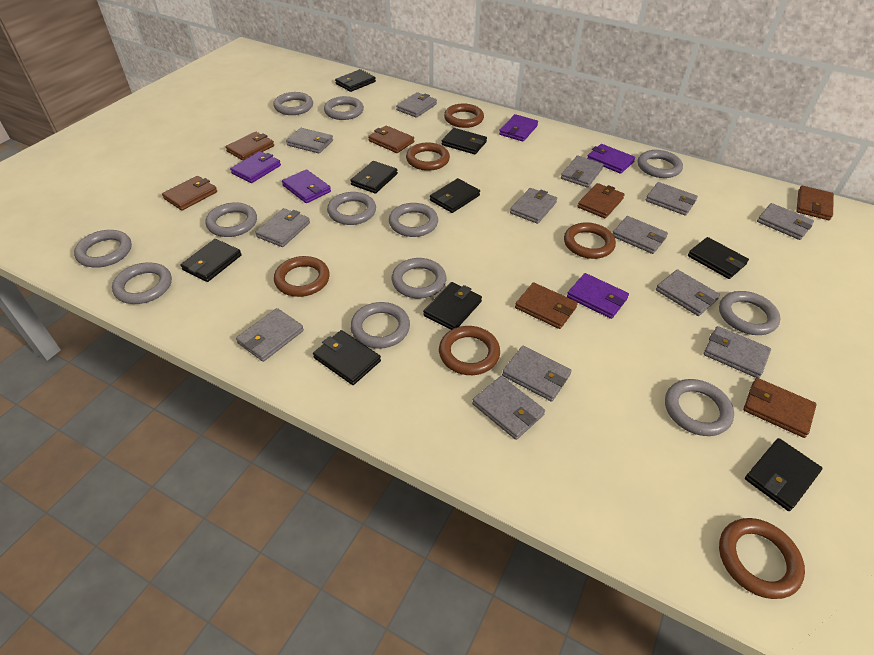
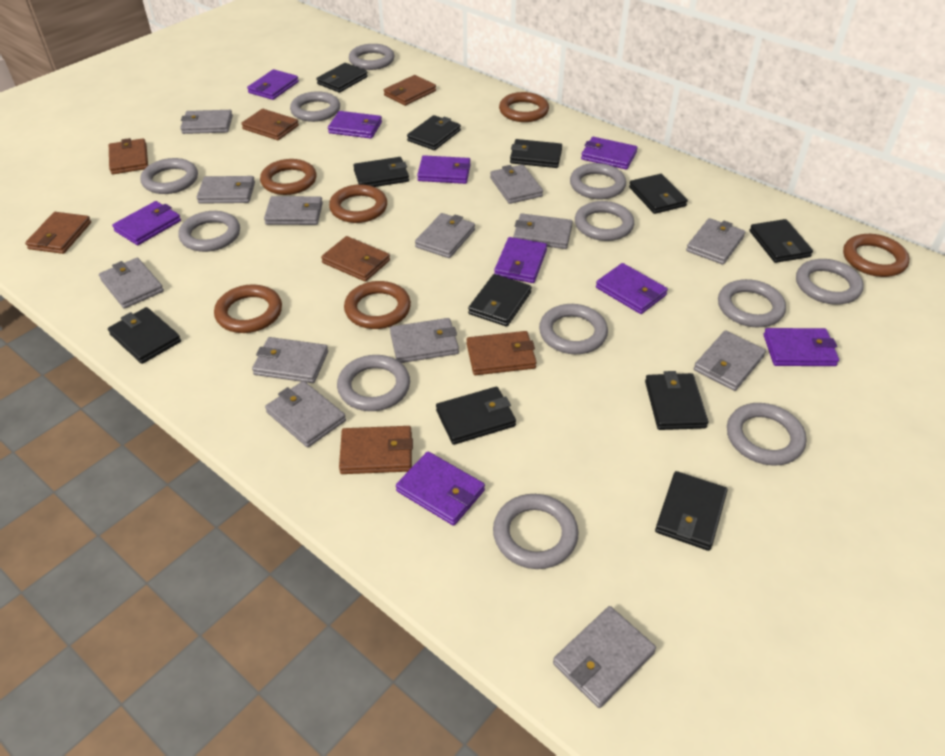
black wallet: 9 -> 11
purple wallet: 5 -> 9

